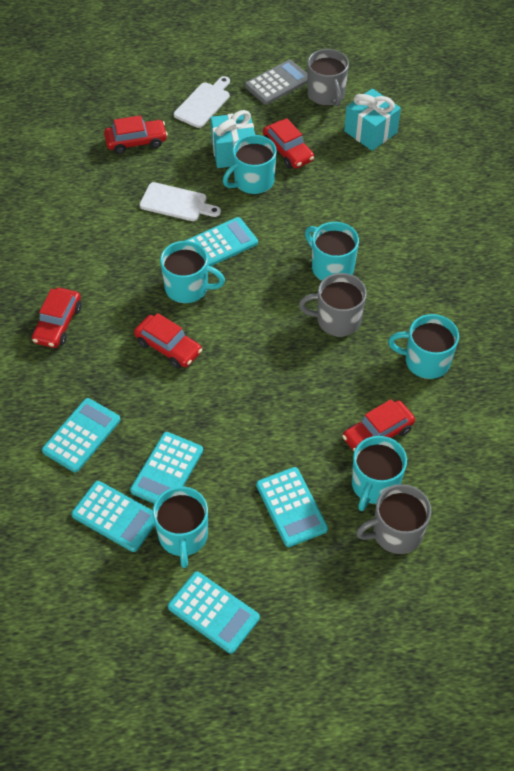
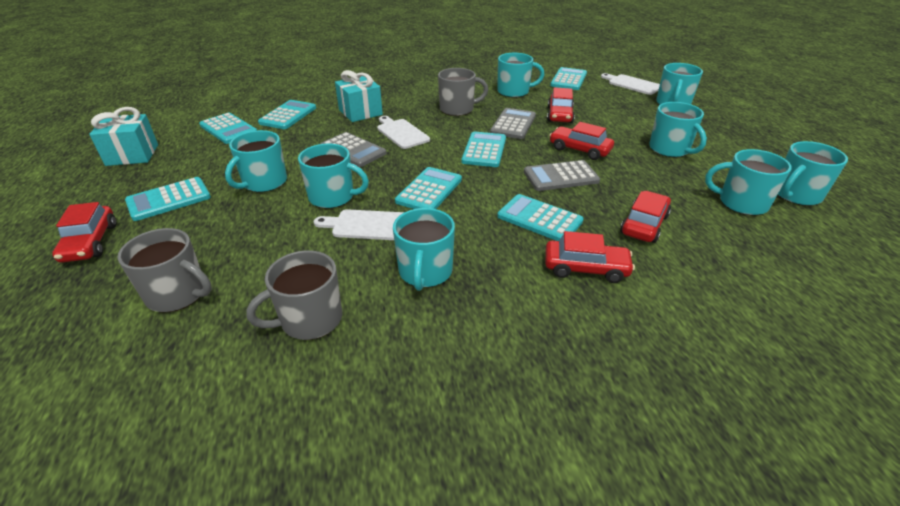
grey calculator: 1 -> 3
turquoise calculator: 6 -> 7
turquoise mug: 6 -> 8
white cutting board: 2 -> 3

